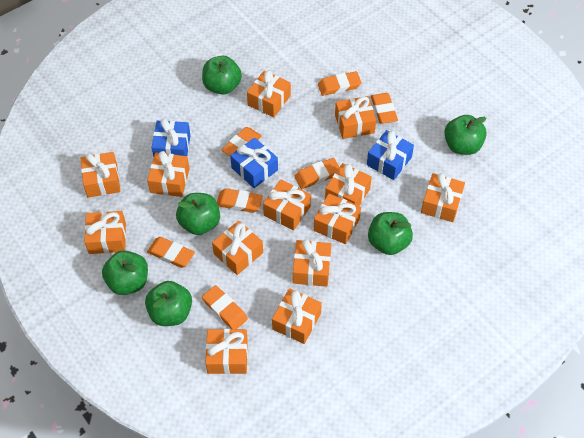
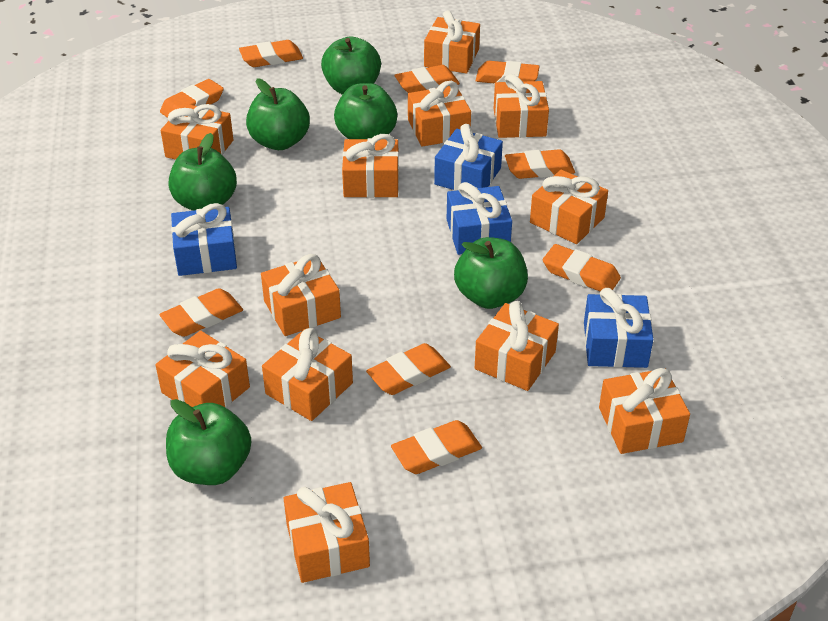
blue gift: 3 -> 4
orange eraser: 7 -> 9
orange gift: 13 -> 12

